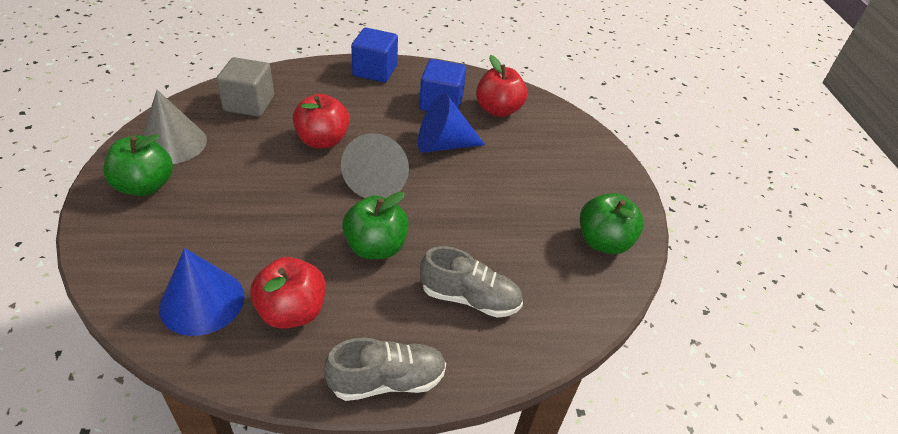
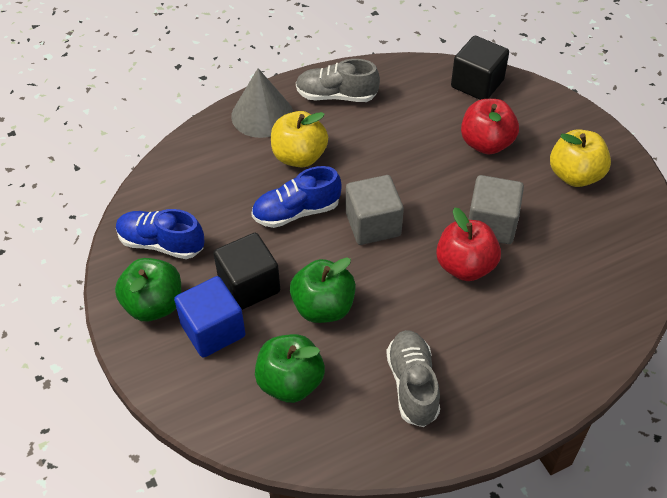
black cube: 0 -> 2
blue cone: 2 -> 0
blue cube: 2 -> 1
blue shoe: 0 -> 2
grey cone: 2 -> 1
grey cube: 1 -> 2
red apple: 3 -> 2
yellow apple: 0 -> 2

